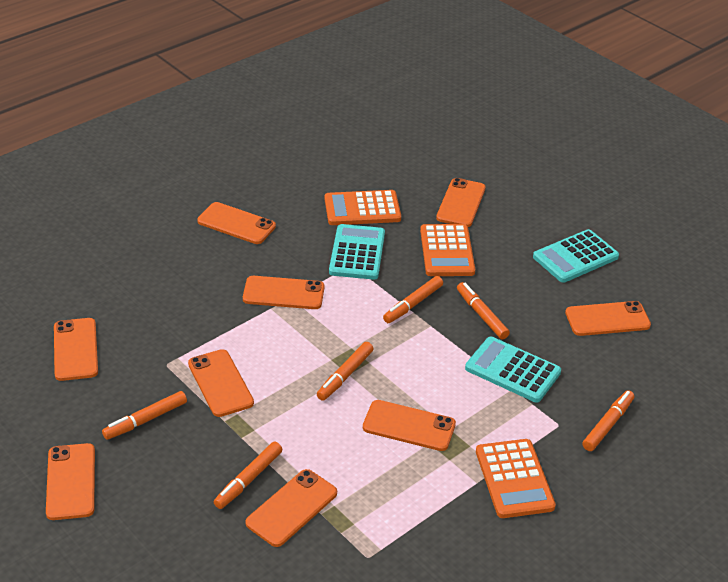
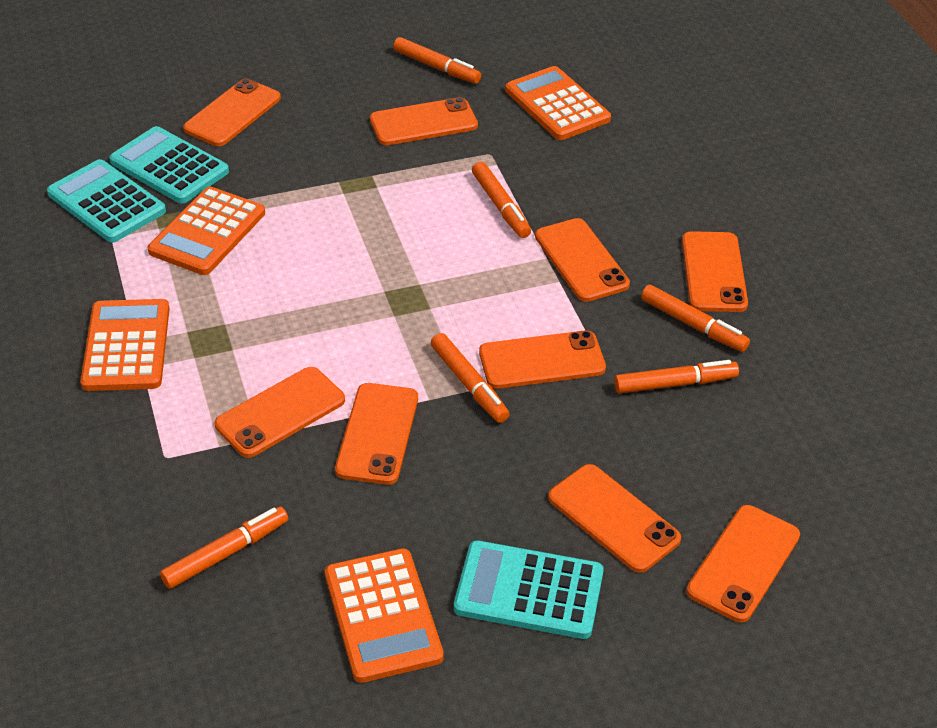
orange calculator: 3 -> 4

